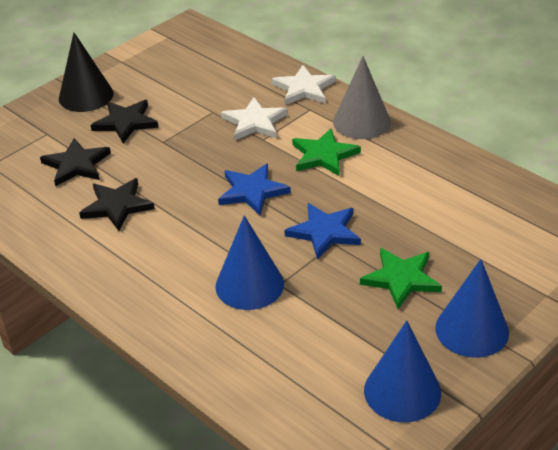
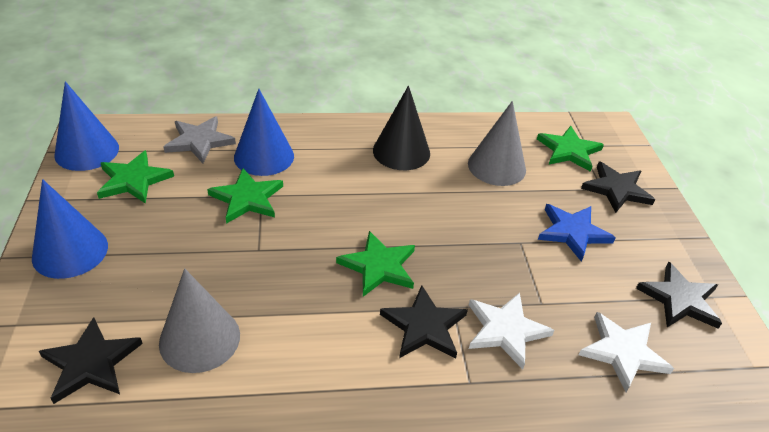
black star: 3 -> 4
blue star: 2 -> 1
green star: 2 -> 4
grey cone: 1 -> 2
grey star: 0 -> 1

